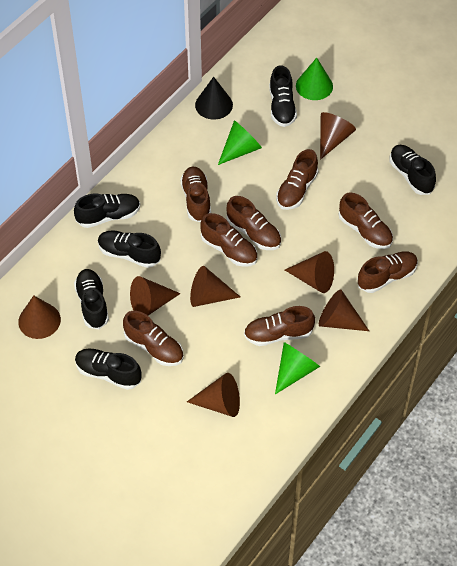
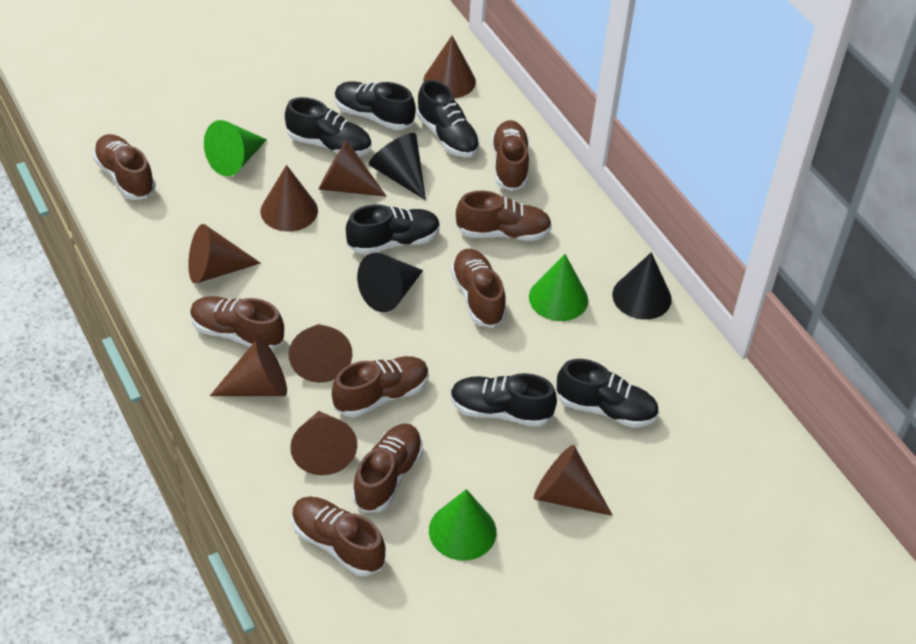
black cone: 1 -> 3
brown cone: 7 -> 8

